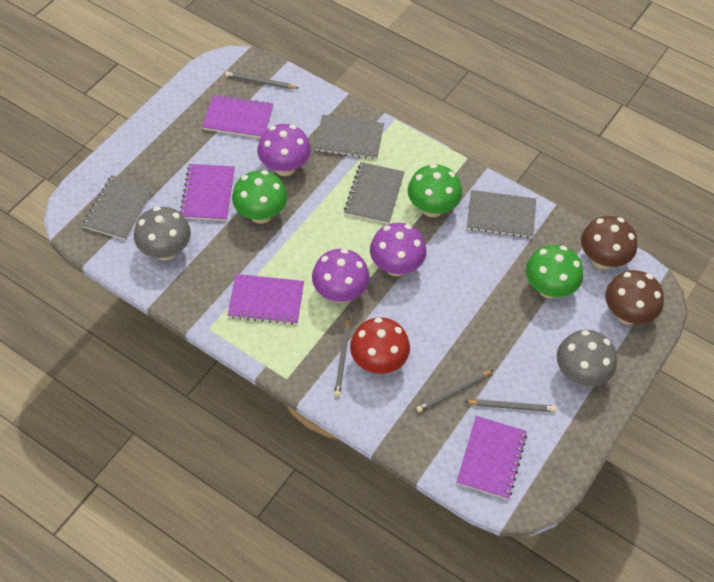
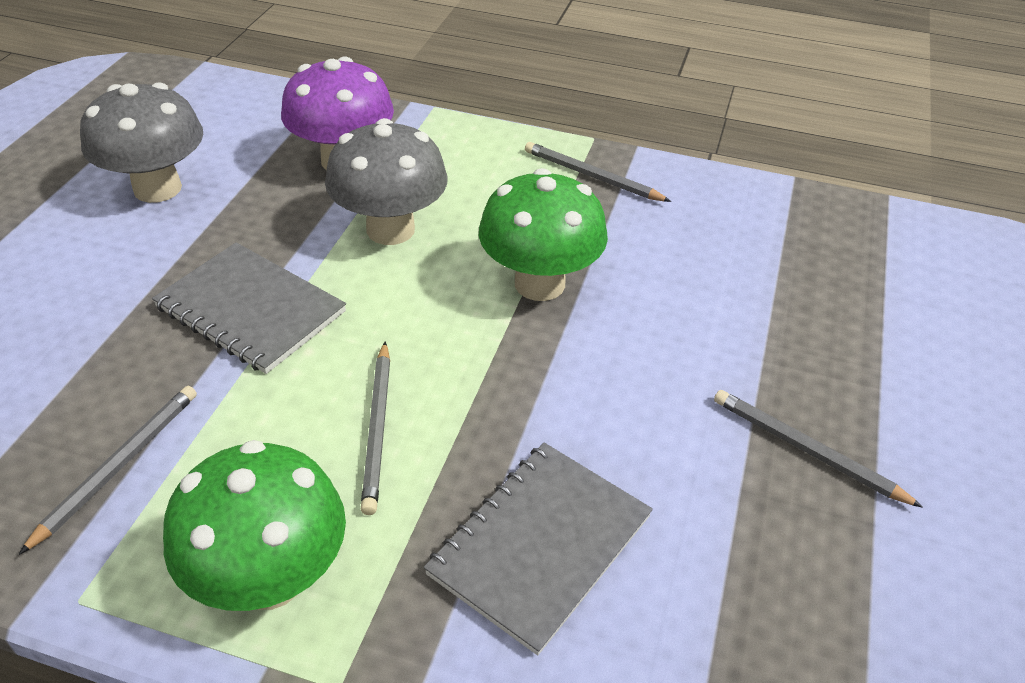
brown mushroom: 2 -> 0
green mushroom: 3 -> 2
grey notebook: 4 -> 2
purple mushroom: 3 -> 1
purple notebook: 4 -> 0
red mushroom: 1 -> 0

